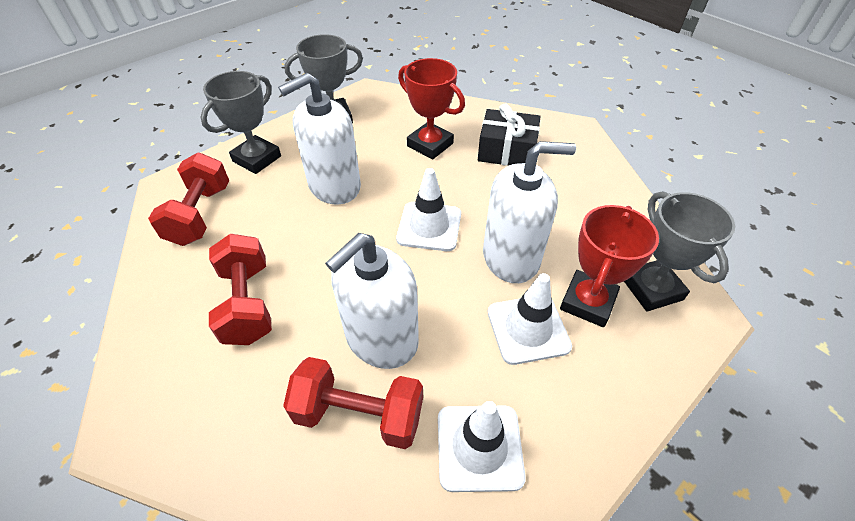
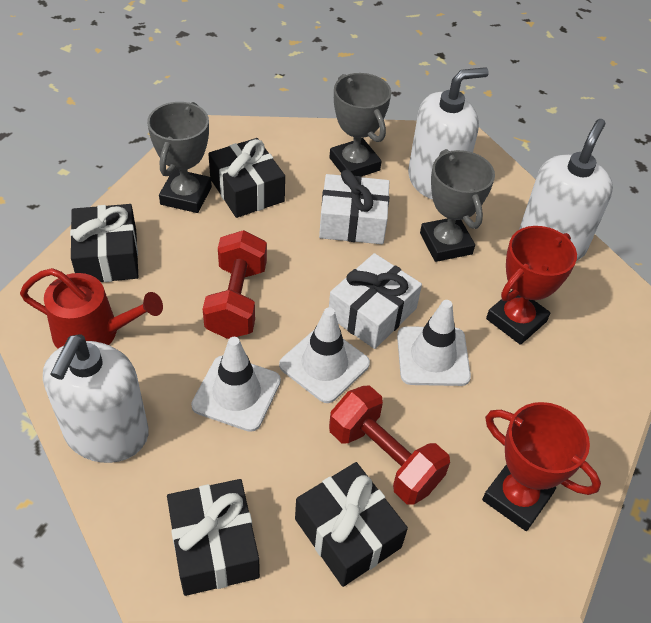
black gift: 1 -> 4
red dumbbell: 3 -> 2
red watering can: 0 -> 1
white gift: 0 -> 2

